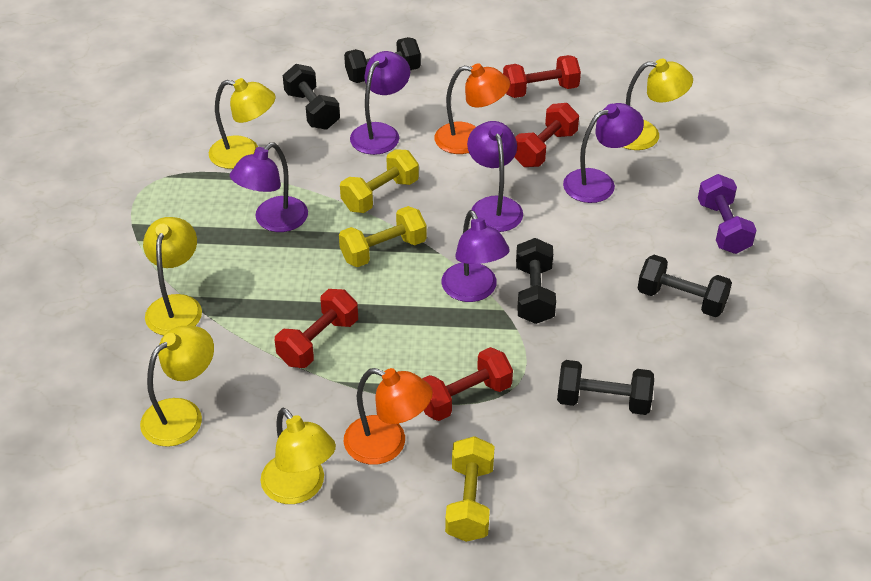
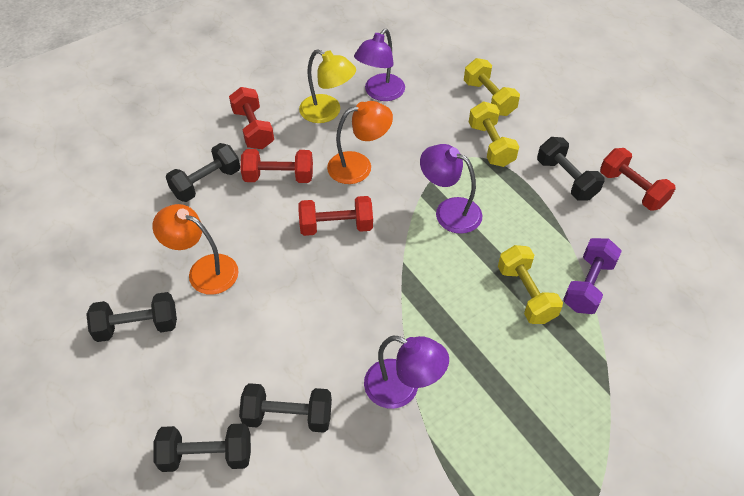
purple lamp: 5 -> 3
yellow lamp: 5 -> 1

